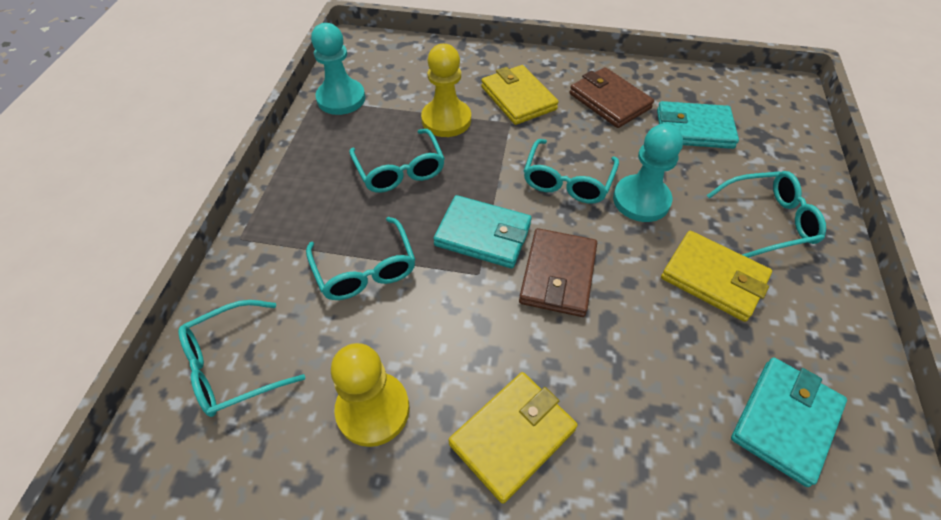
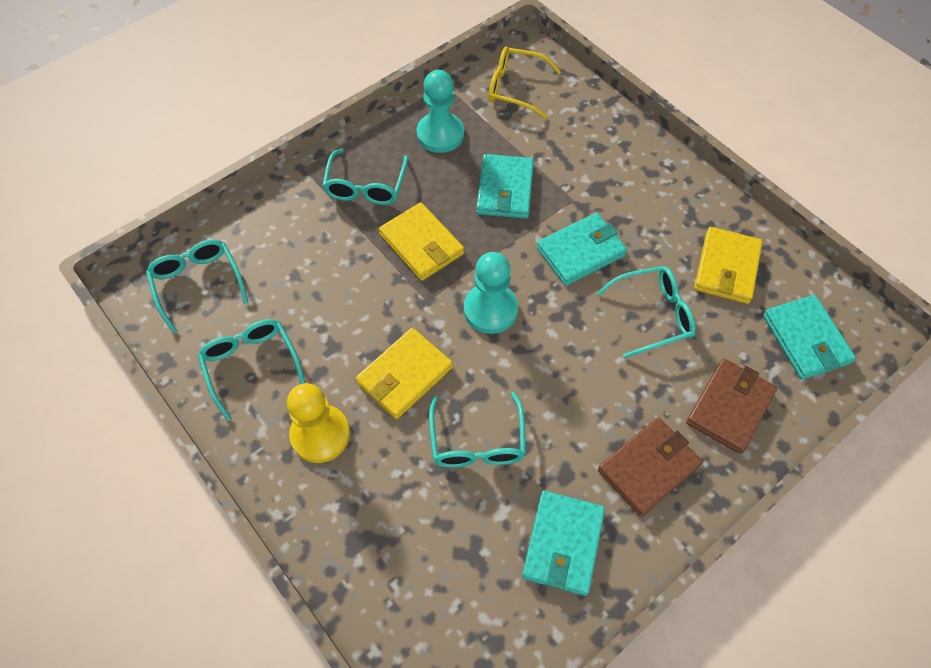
turquoise wallet: 3 -> 4
yellow glasses: 0 -> 1
yellow pawn: 2 -> 1

